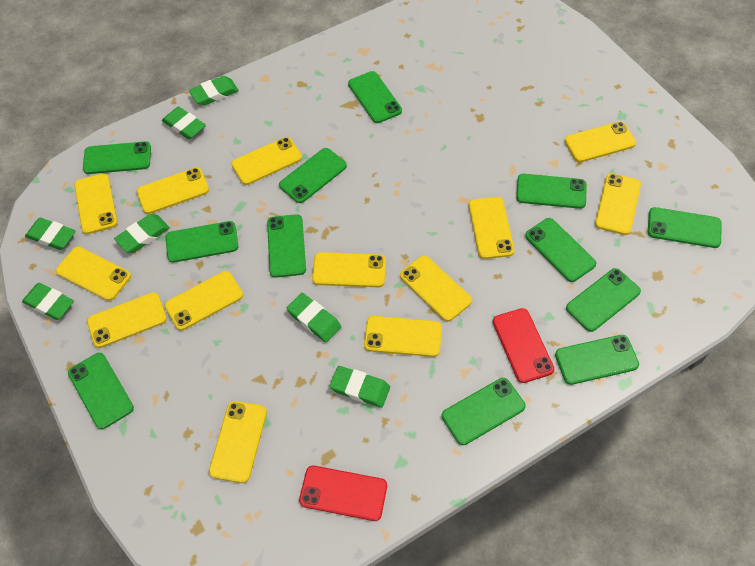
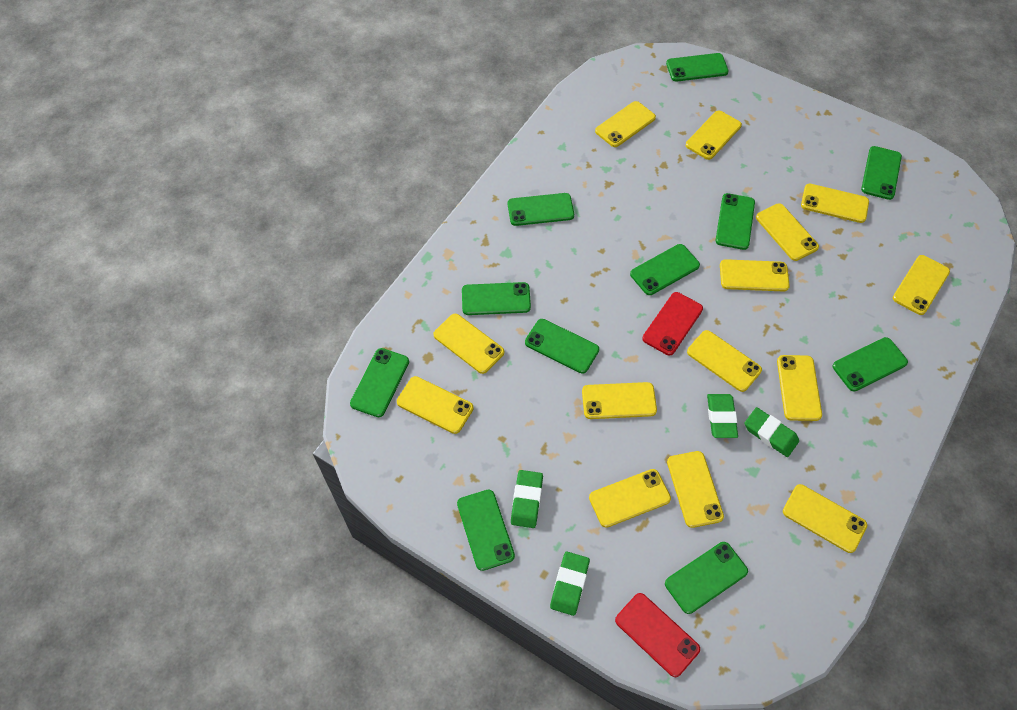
green eraser: 7 -> 4
green phone: 12 -> 11
yellow phone: 13 -> 14

